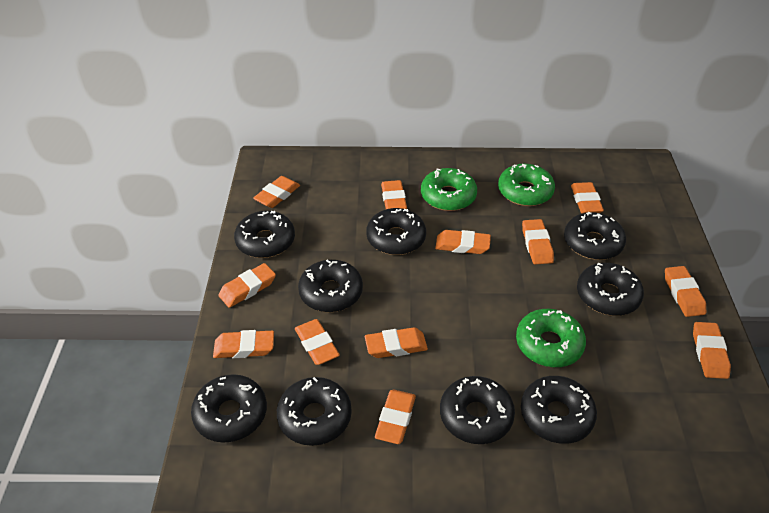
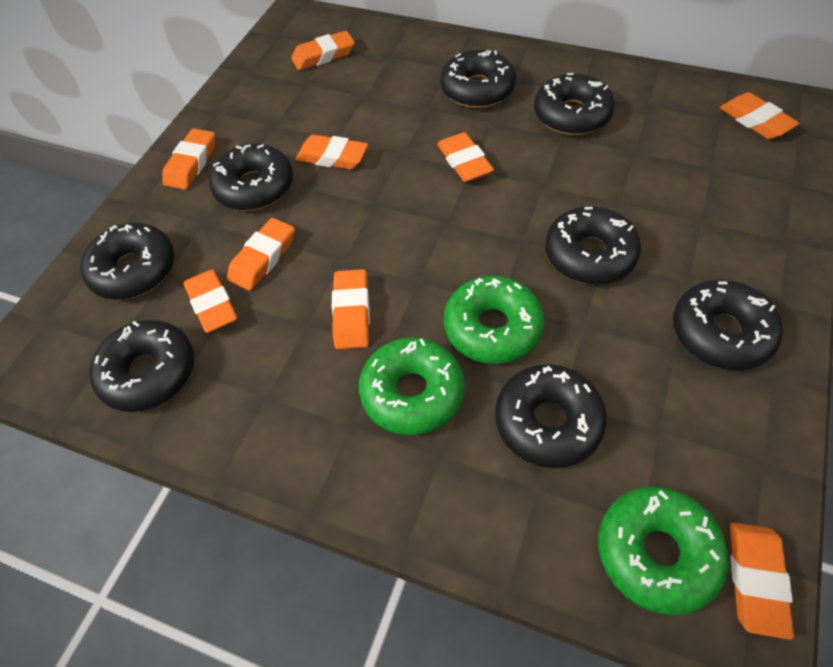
black donut: 9 -> 8
orange eraser: 12 -> 9

